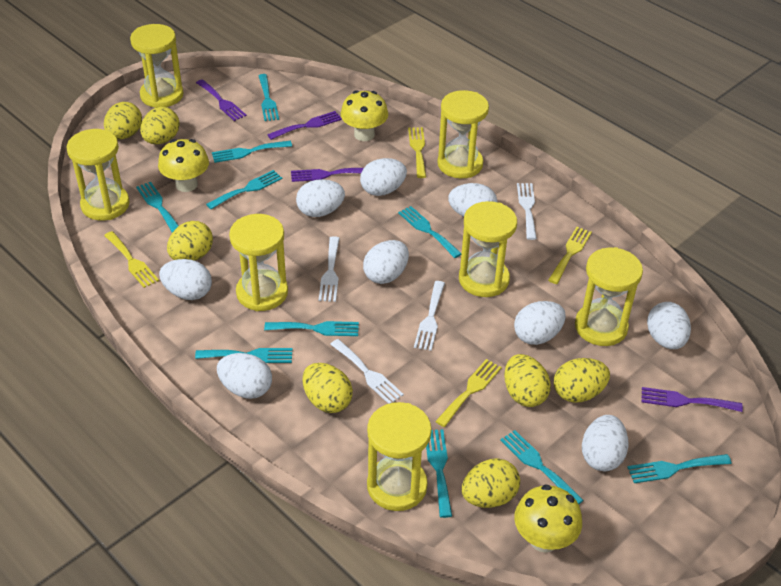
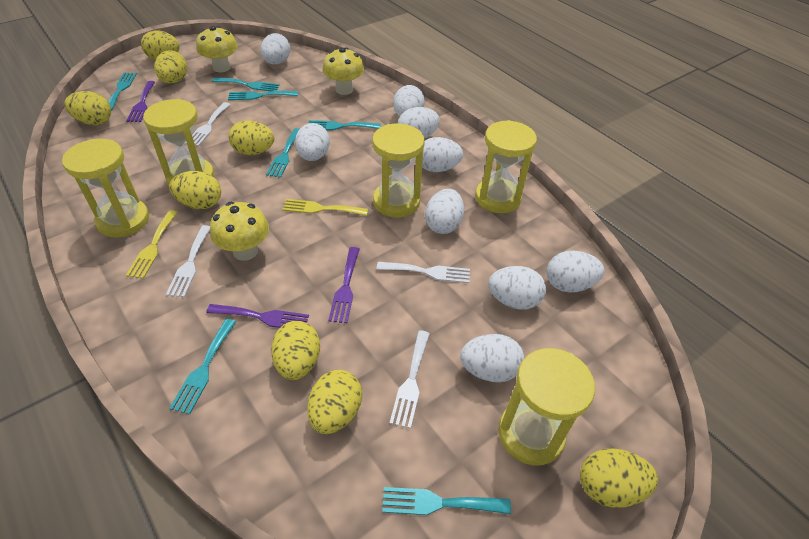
purple fork: 4 -> 3
turquoise fork: 10 -> 7
yellow egg: 7 -> 8
yellow fork: 4 -> 2
yellow hourglass: 7 -> 5

